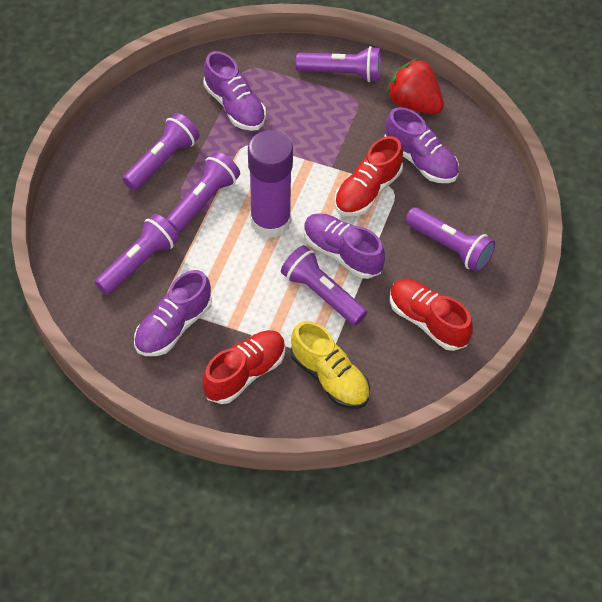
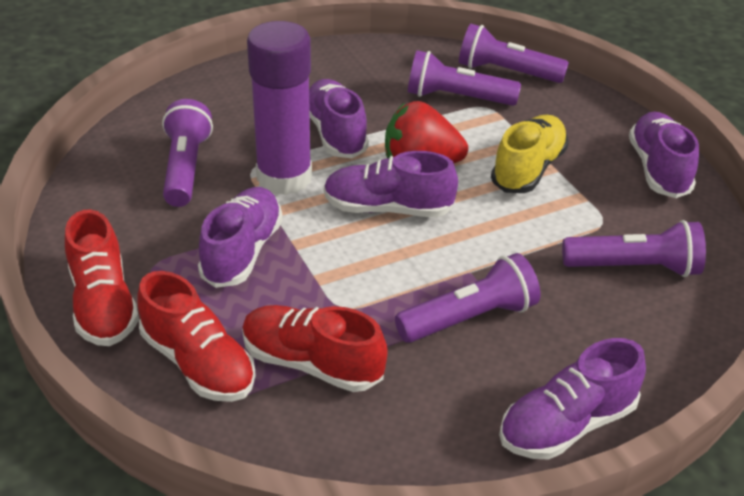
purple flashlight: 6 -> 5
purple shoe: 4 -> 5

